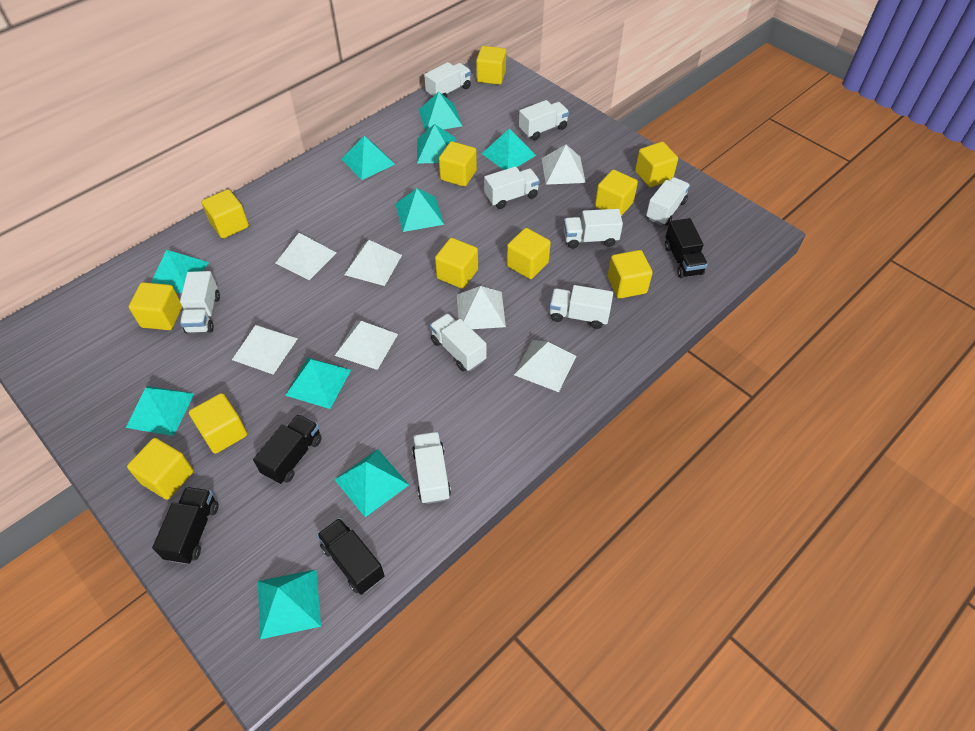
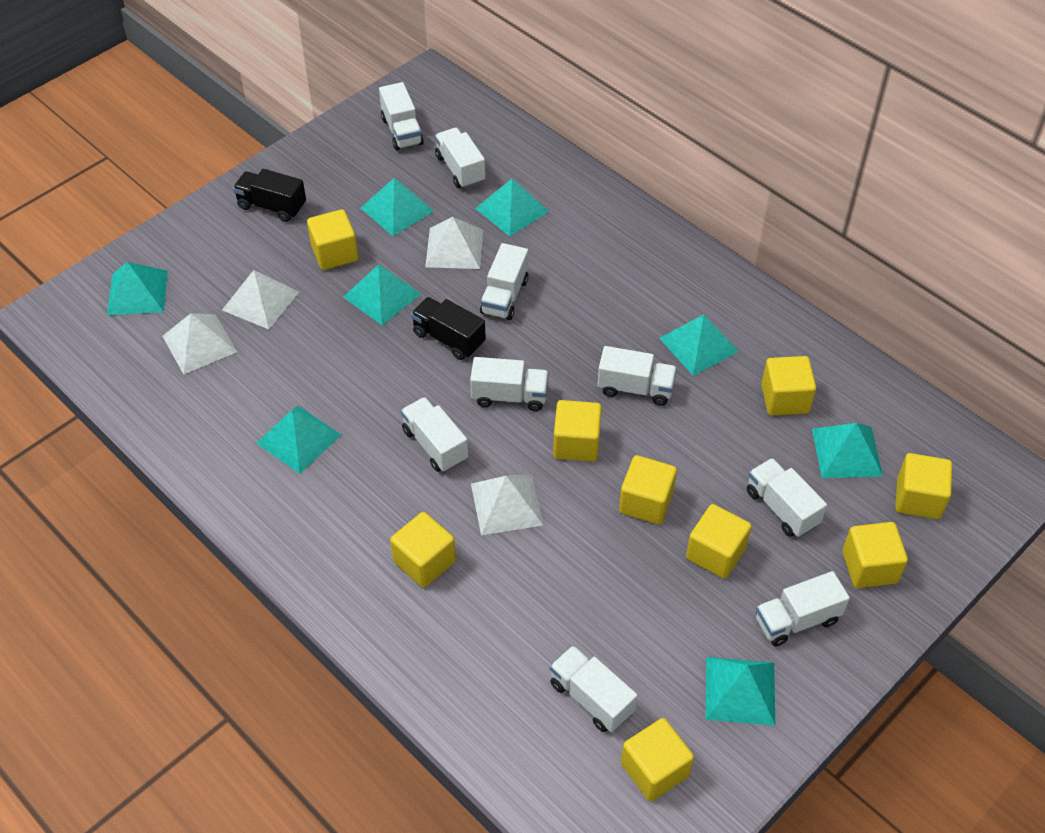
black truck: 4 -> 2
turquoise pyramid: 10 -> 8
white pyramid: 7 -> 4
yellow cube: 11 -> 9

